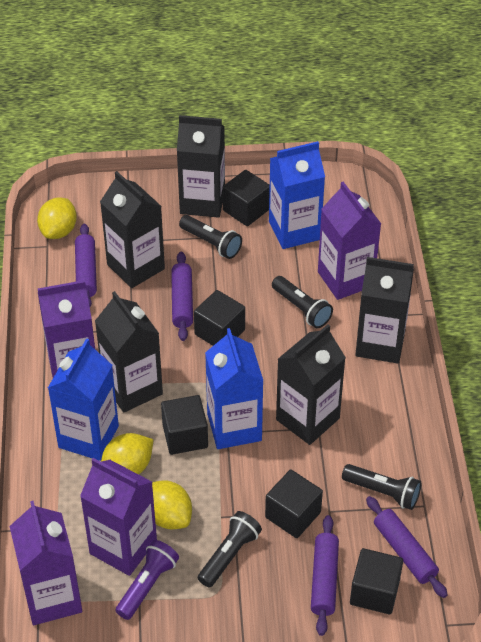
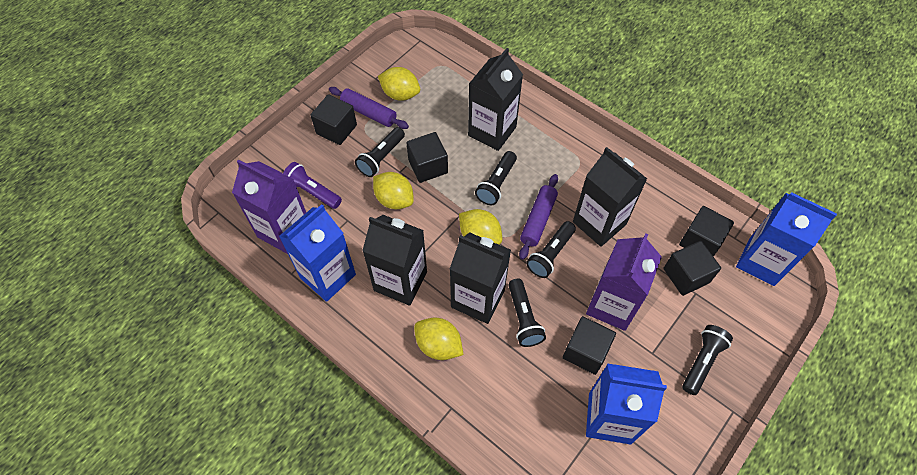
black carton: 5 -> 4
black flashlight: 4 -> 5
purple carton: 4 -> 2
purple rolling pin: 4 -> 2
yellow lemon: 3 -> 4

